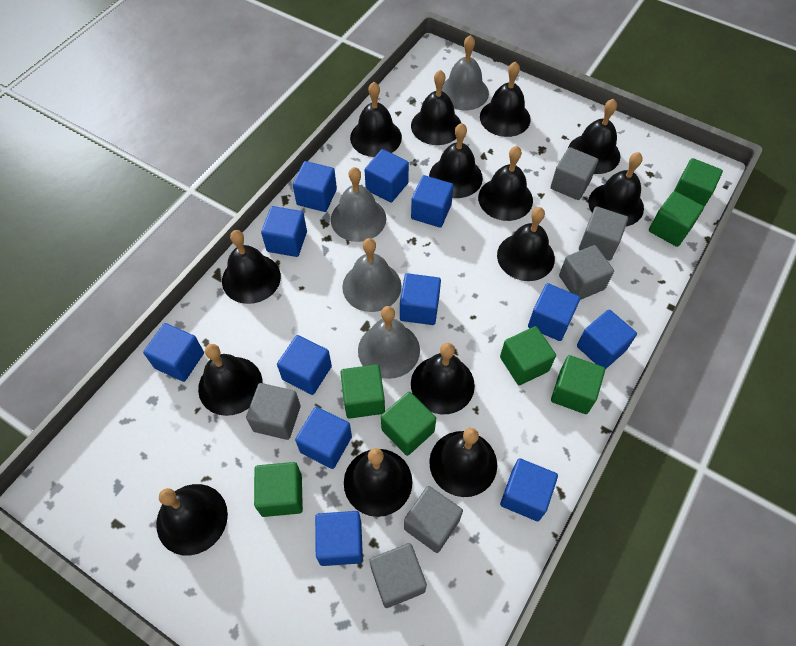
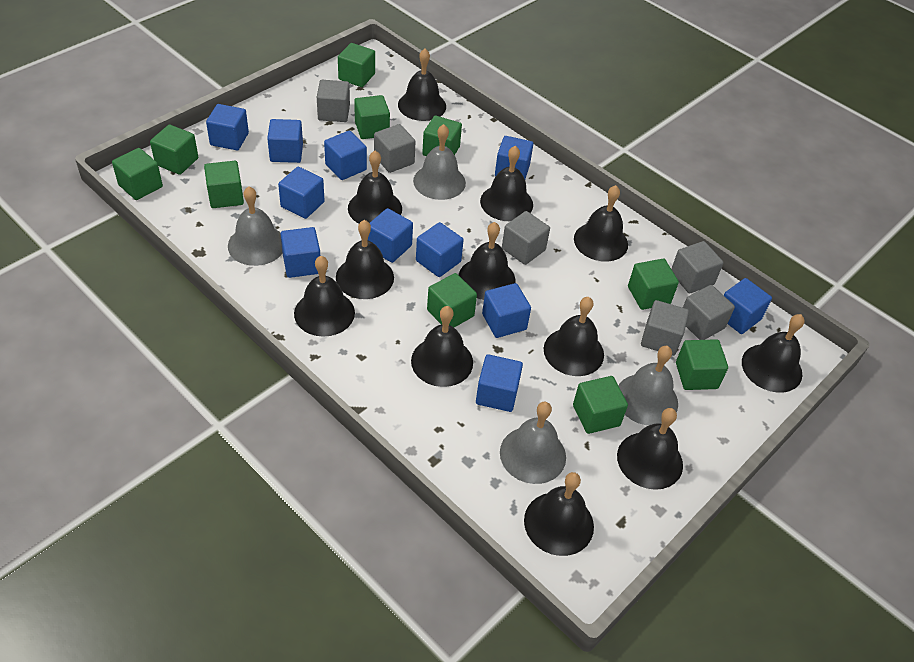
black bell: 14 -> 12
blue cube: 12 -> 11
green cube: 7 -> 10

